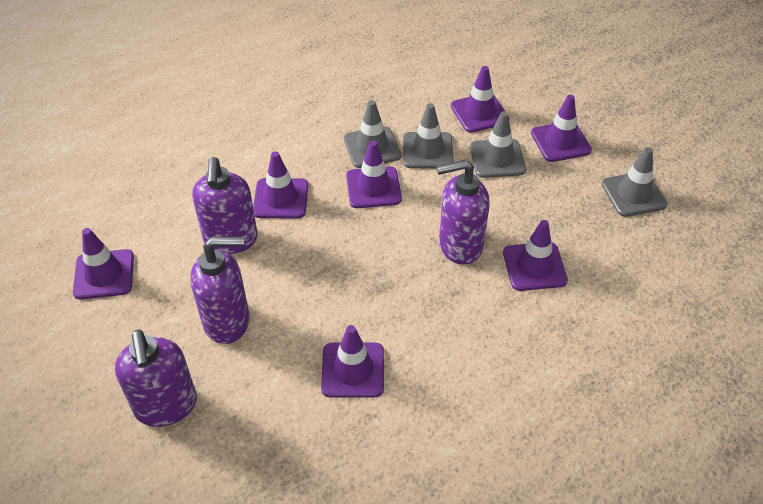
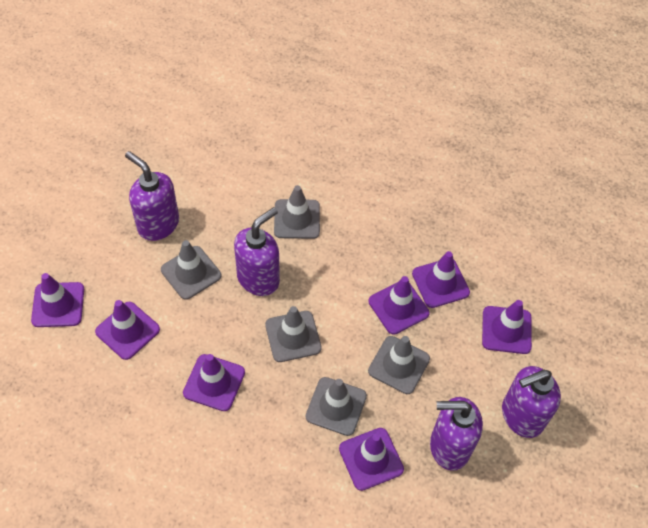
grey traffic cone: 4 -> 5

